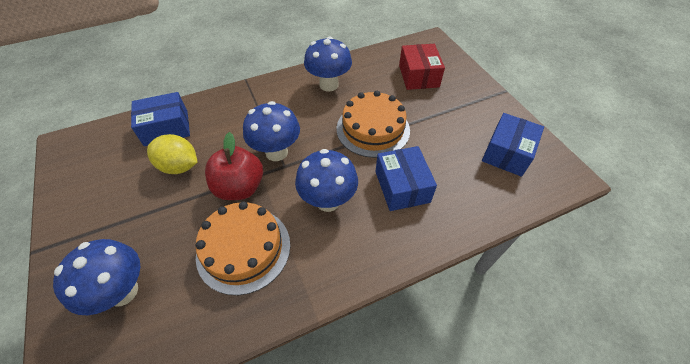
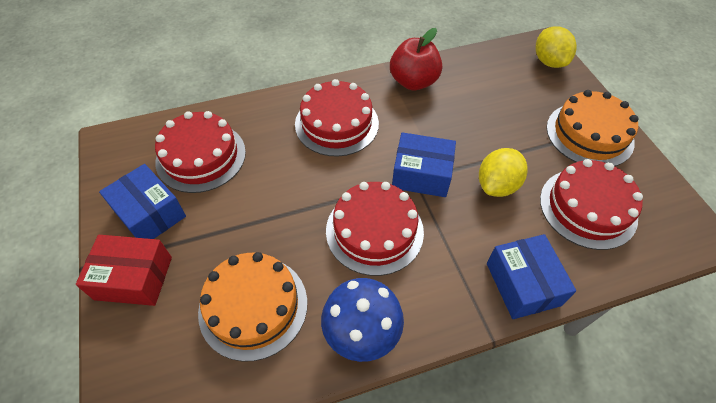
blue mushroom: 4 -> 1
red cake: 0 -> 4
yellow lemon: 1 -> 2

